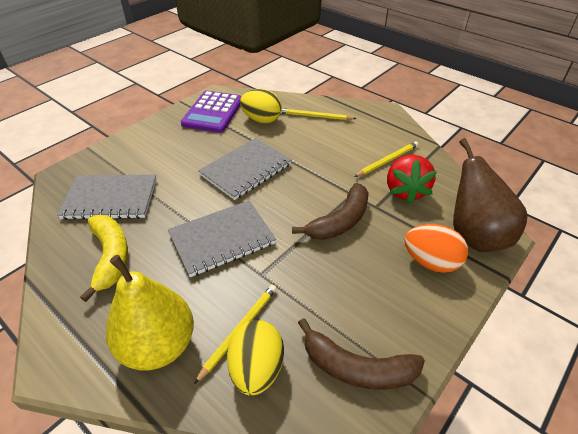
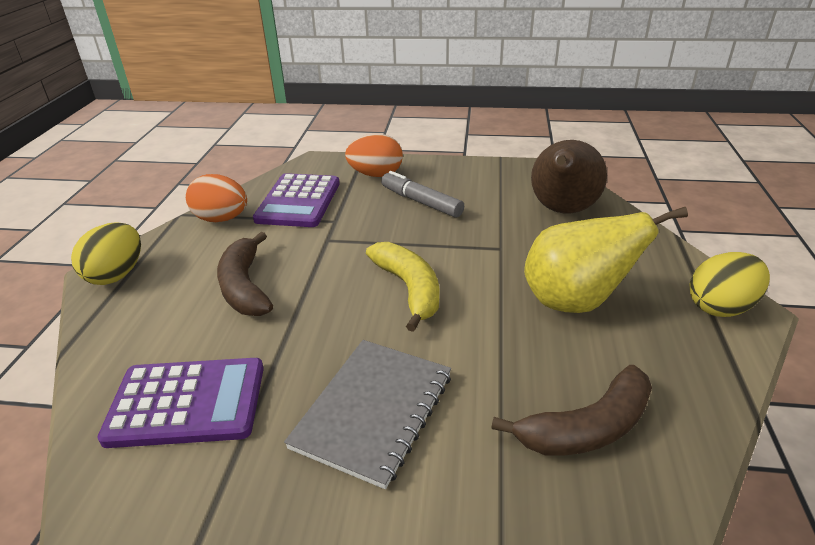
grey marker: 0 -> 1
grey notebook: 3 -> 1
orange egg: 1 -> 2
purple calculator: 1 -> 2
red strawberry: 1 -> 0
yellow pencil: 3 -> 0

